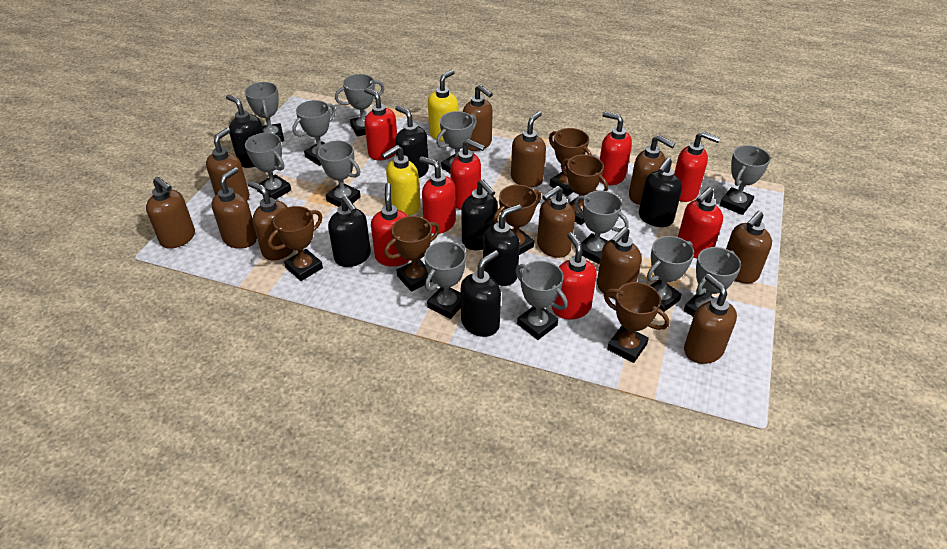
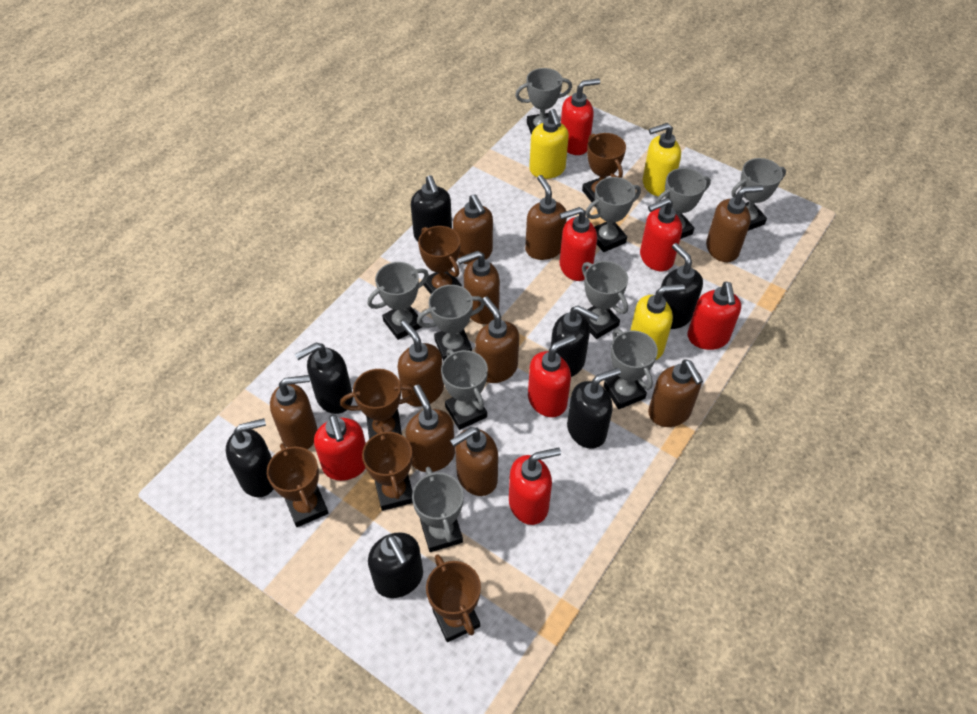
brown soap dispenser: 11 -> 10
grey trophy: 12 -> 10
red soap dispenser: 8 -> 7
yellow soap dispenser: 2 -> 3

